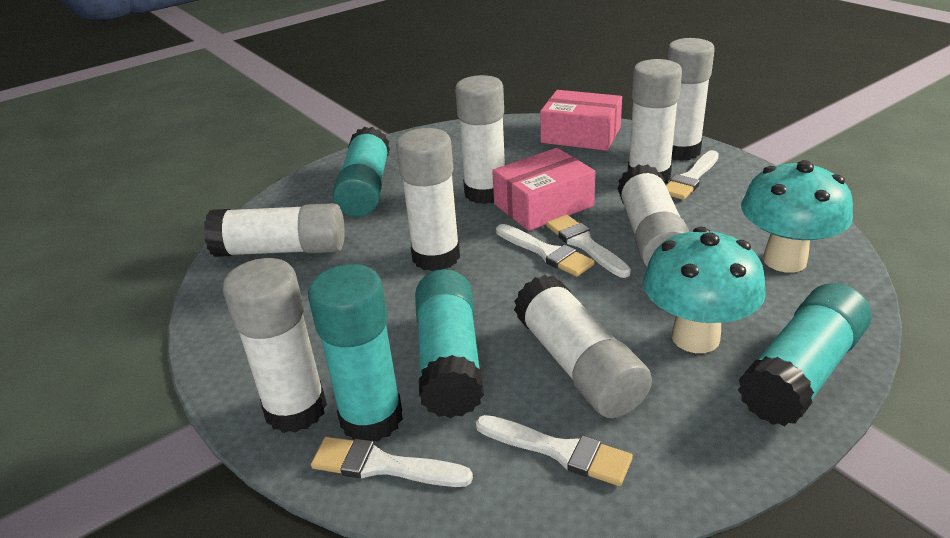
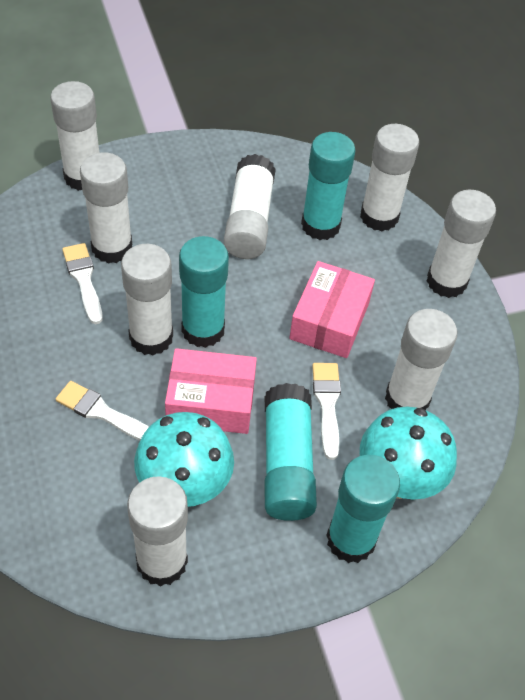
white brush: 5 -> 3

